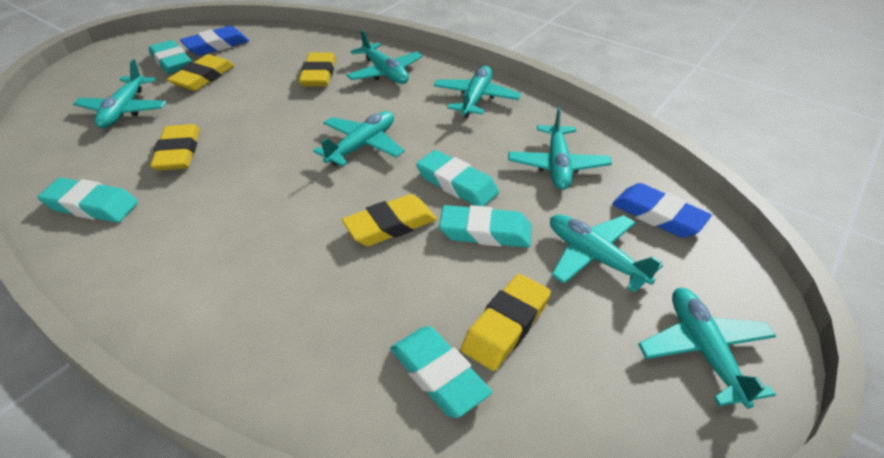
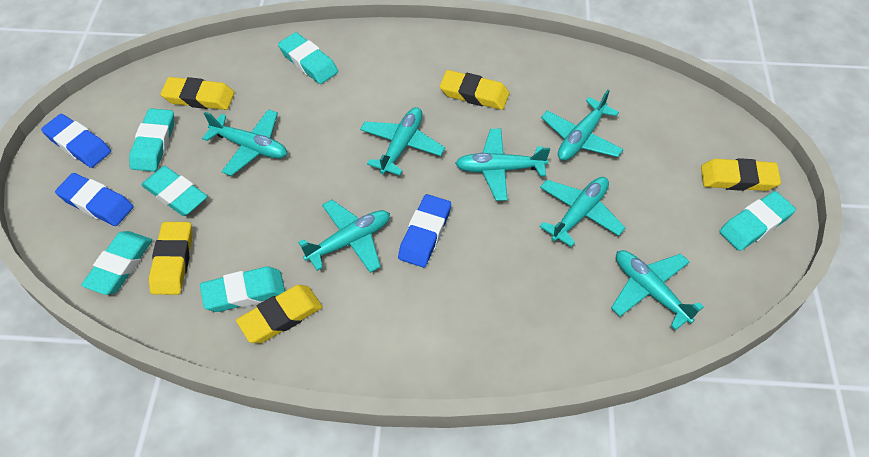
blue eraser: 2 -> 3
turquoise eraser: 5 -> 6

